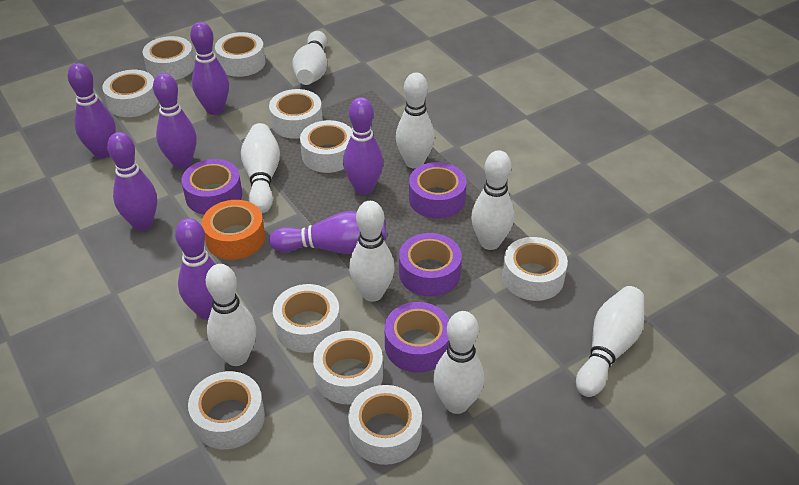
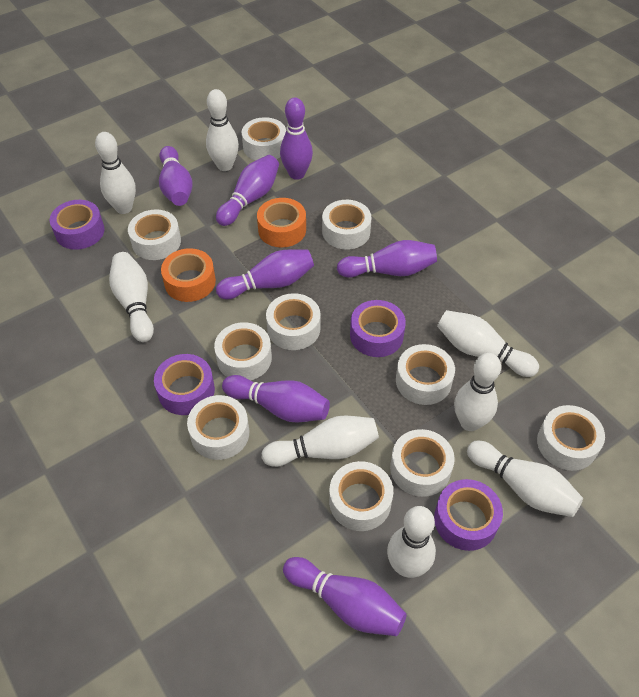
orange tape: 1 -> 2

